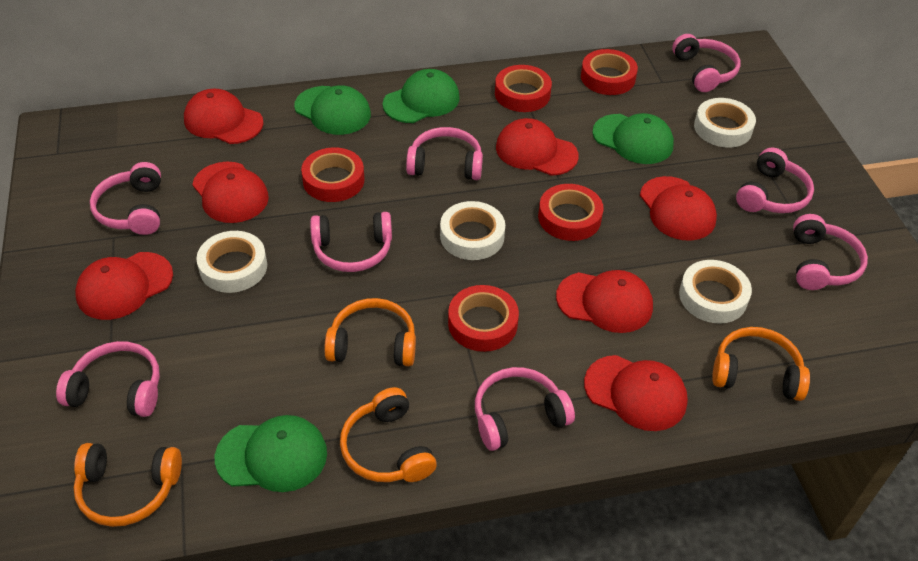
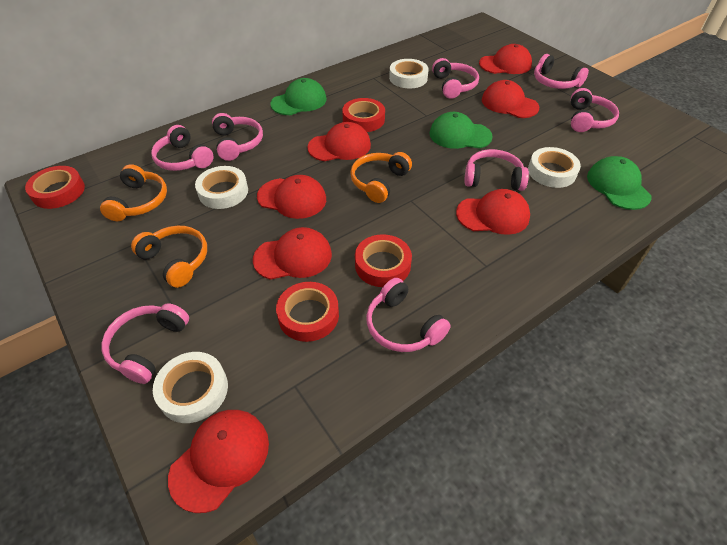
green cap: 4 -> 3
orange headphones: 4 -> 3
red tape: 5 -> 4

